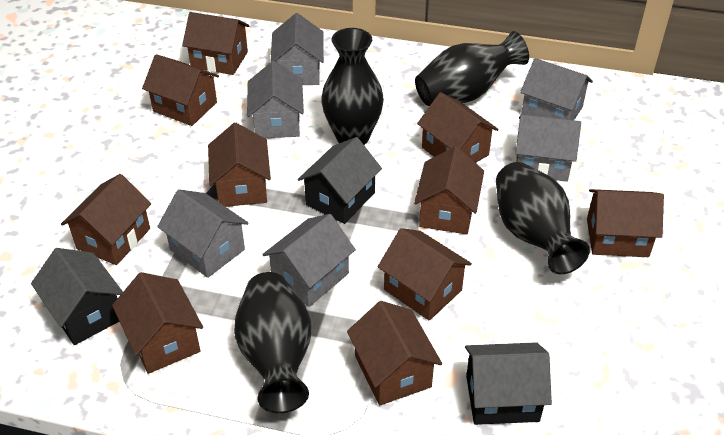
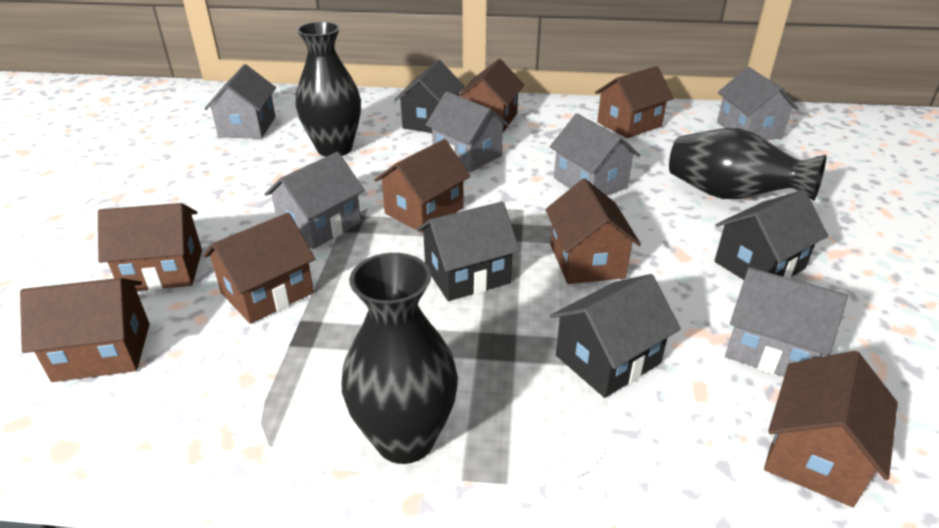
black house: 3 -> 4
black vase: 4 -> 3
brown house: 10 -> 8

